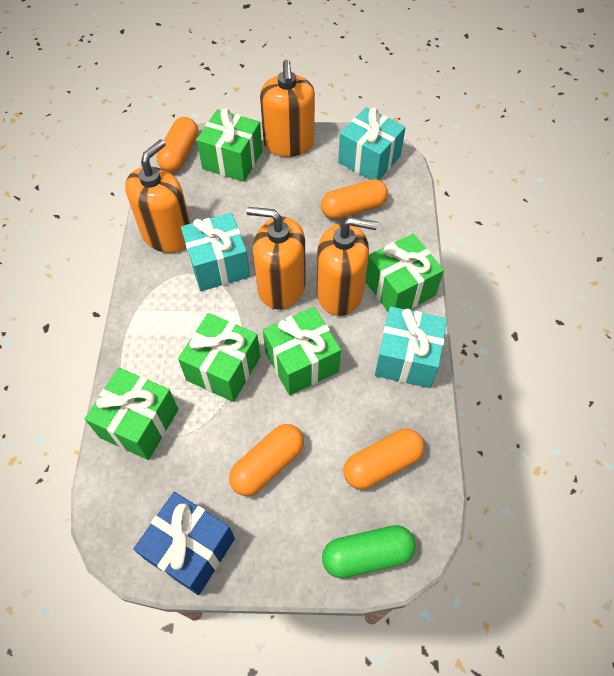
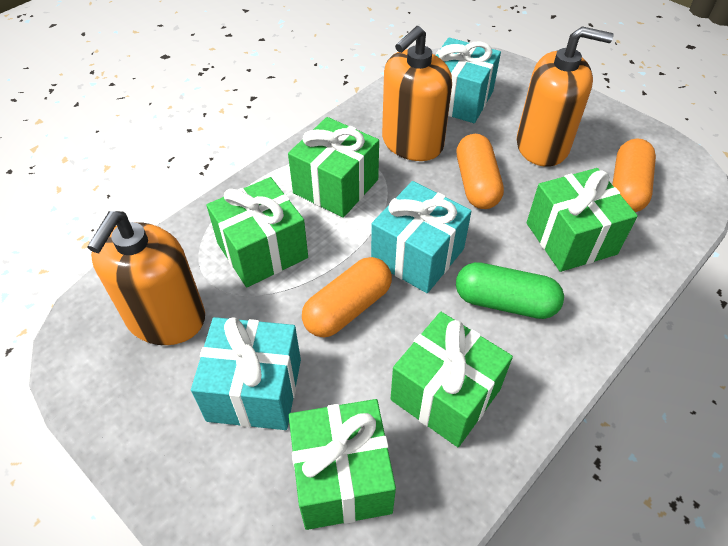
blue gift: 1 -> 0
orange capsule: 4 -> 3
orange soap dispenser: 4 -> 3

